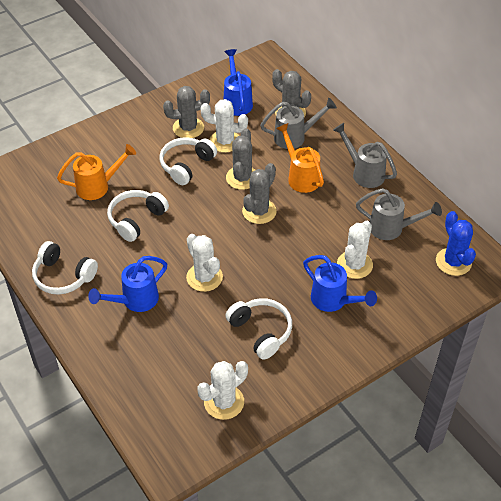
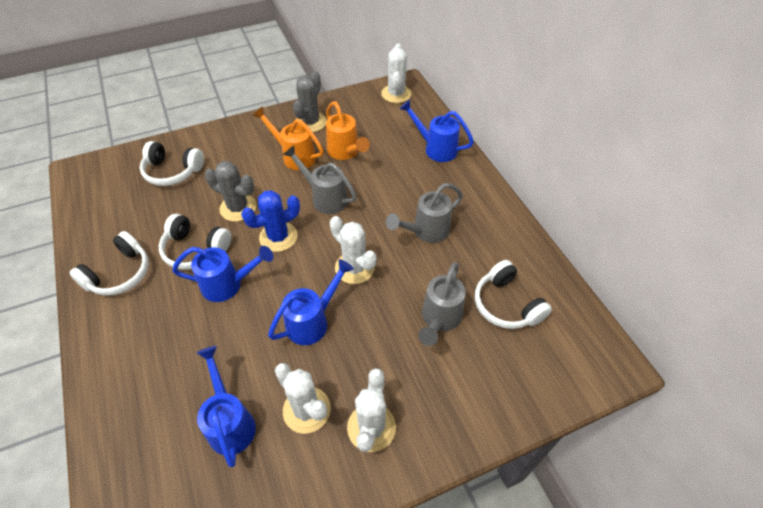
blue watering can: 3 -> 4
grey cactus: 4 -> 2

